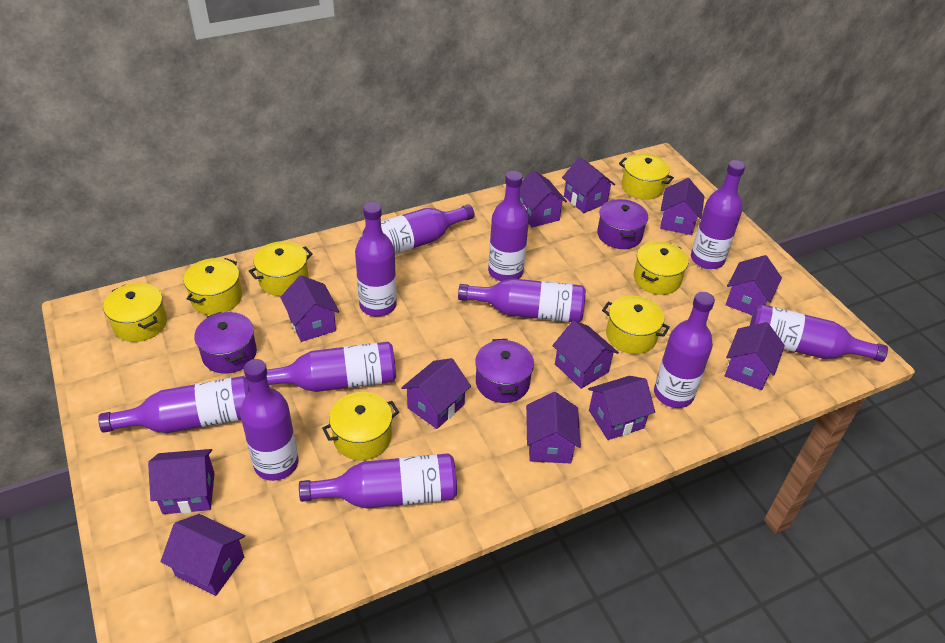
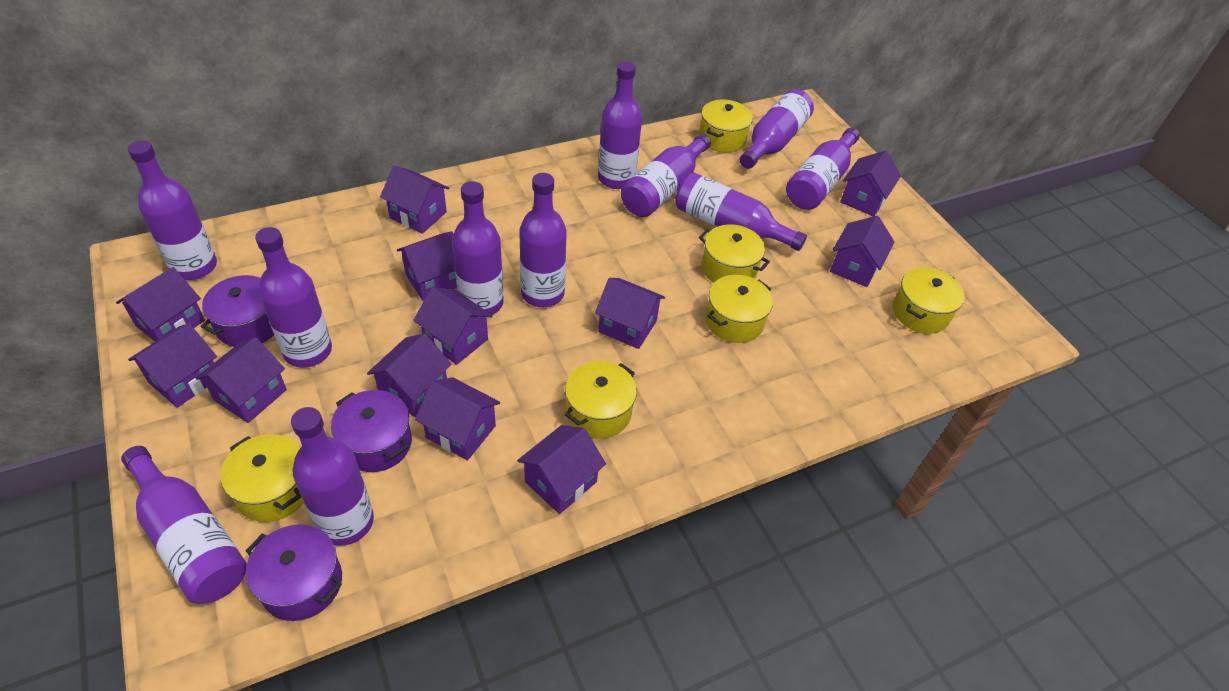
yellow pot: 7 -> 6

